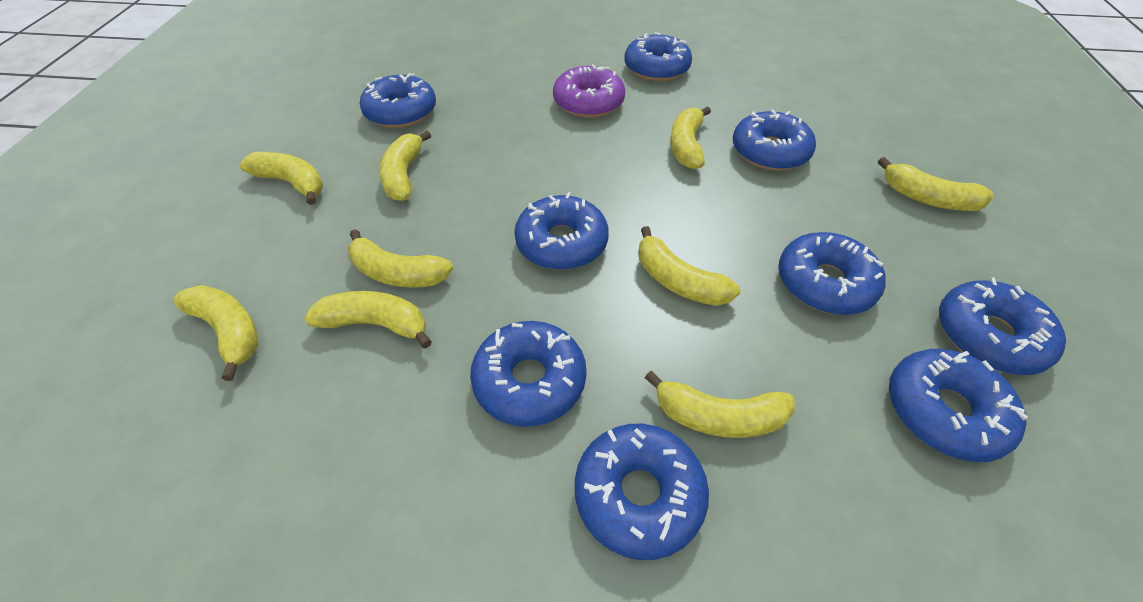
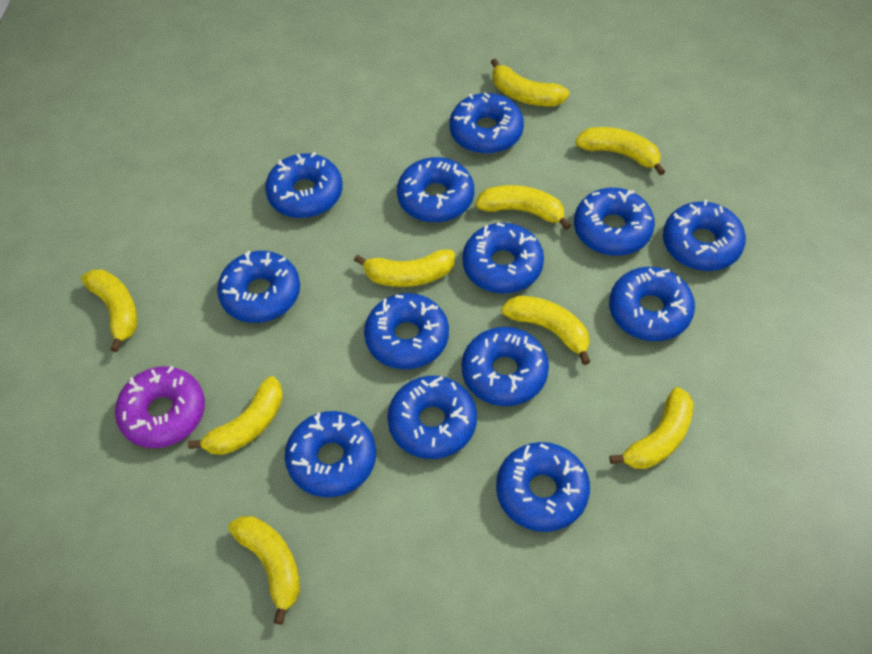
blue donut: 9 -> 13

